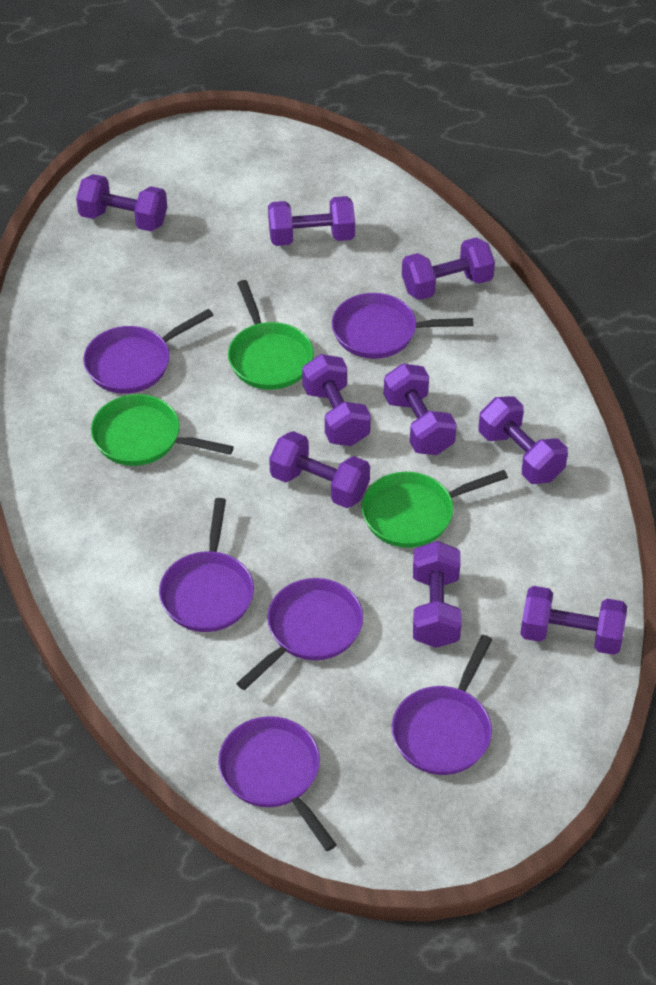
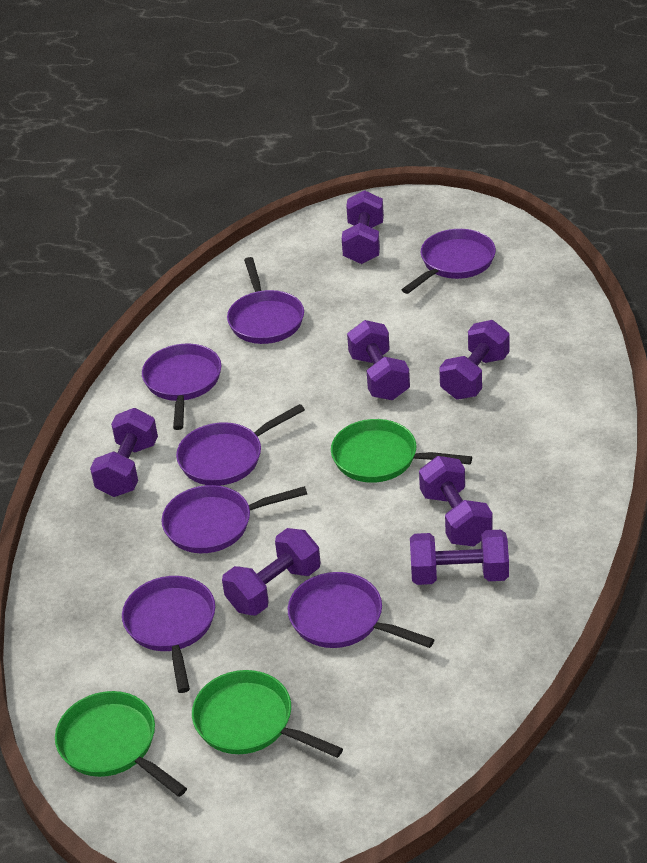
purple dumbbell: 9 -> 7
purple pan: 6 -> 7

